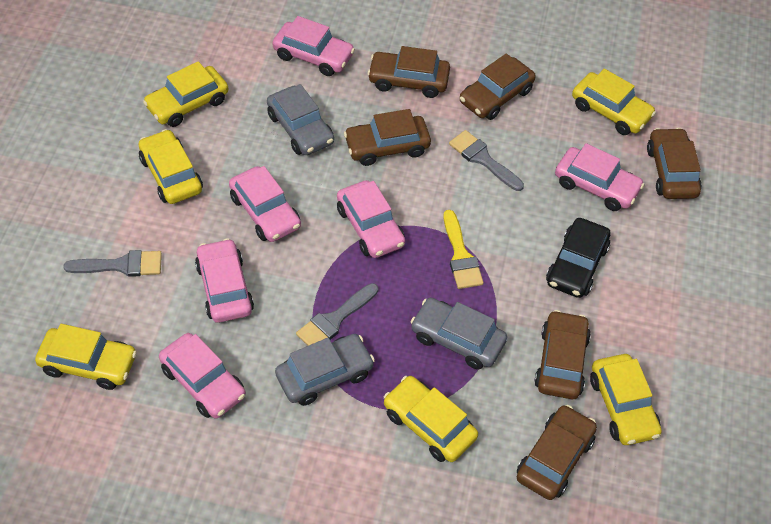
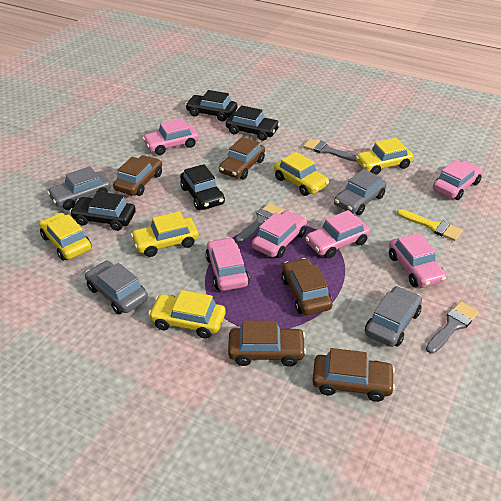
black car: 1 -> 4
brown car: 6 -> 5
grey car: 3 -> 4
yellow car: 6 -> 5

